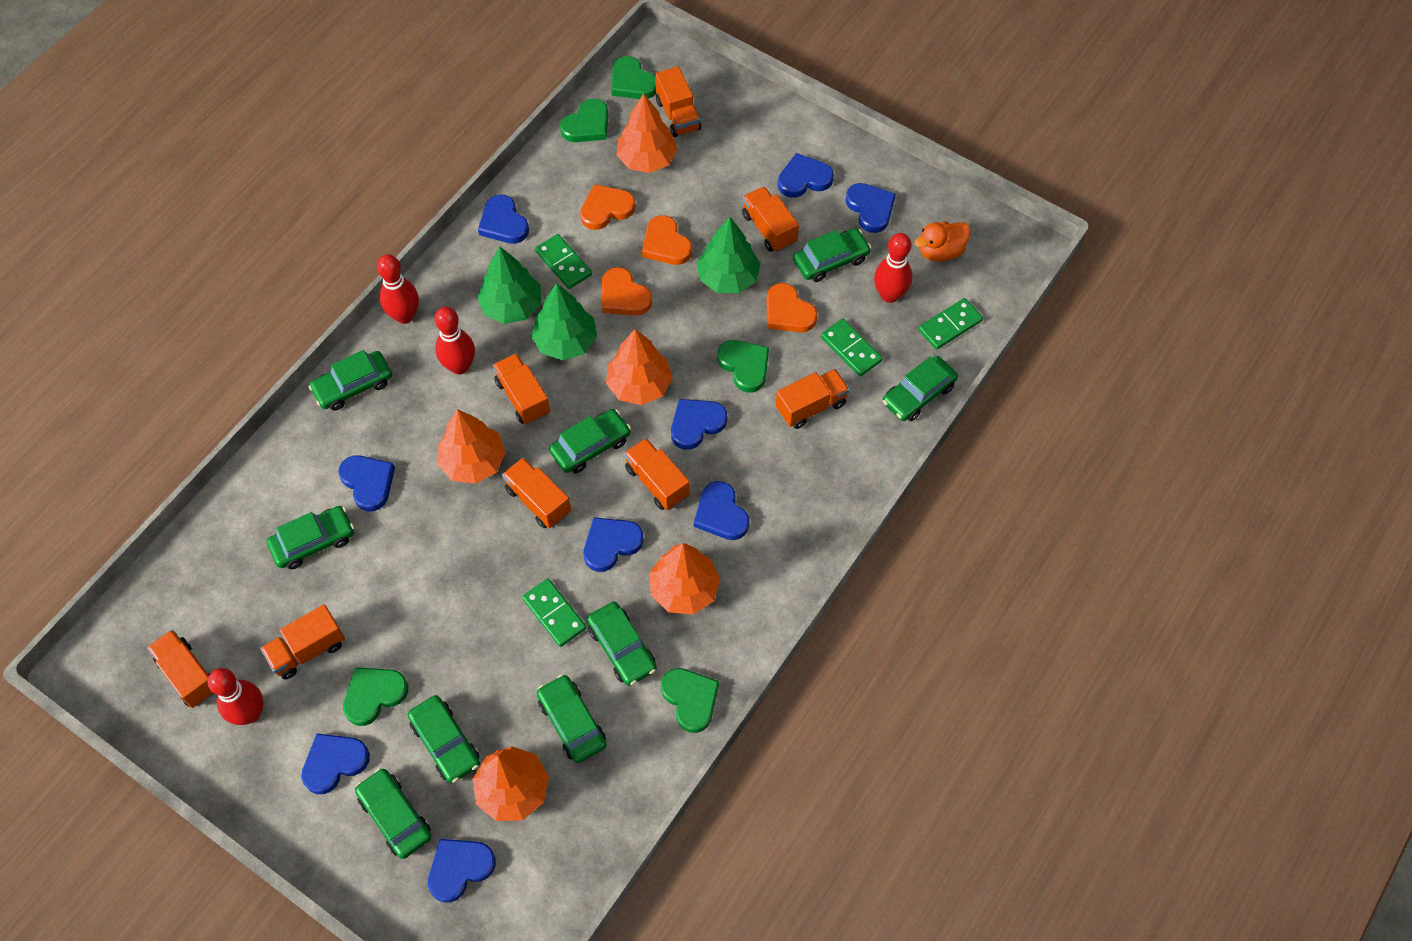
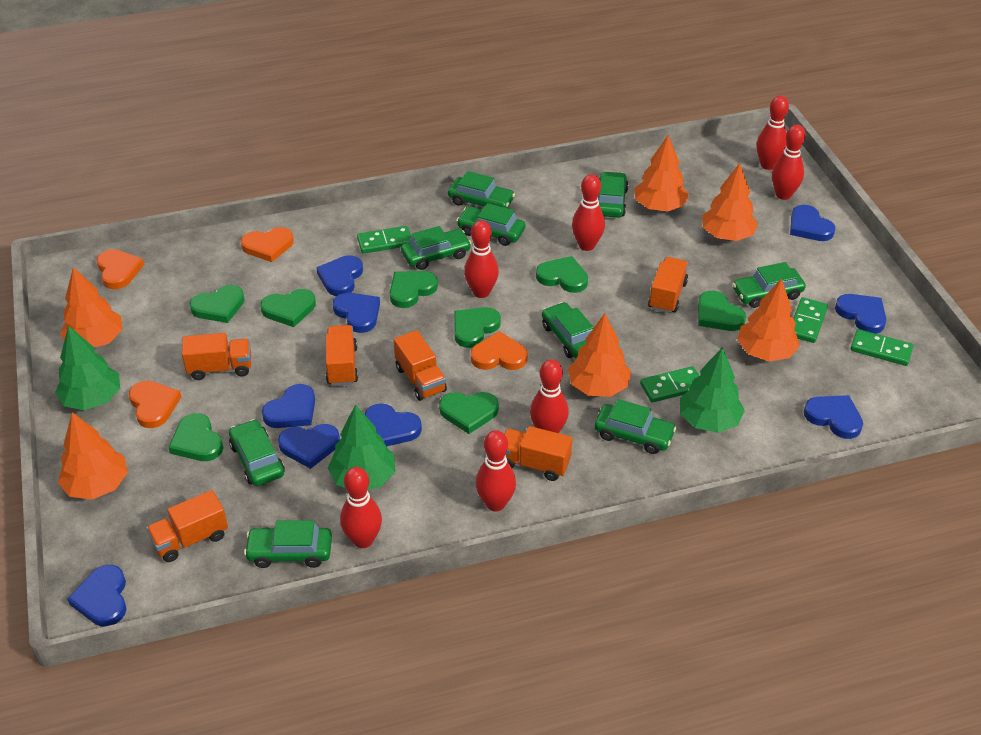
green heart: 5 -> 8
orange duck: 1 -> 0
orange tree: 5 -> 6
orange truck: 8 -> 6
red bowling pin: 4 -> 7

